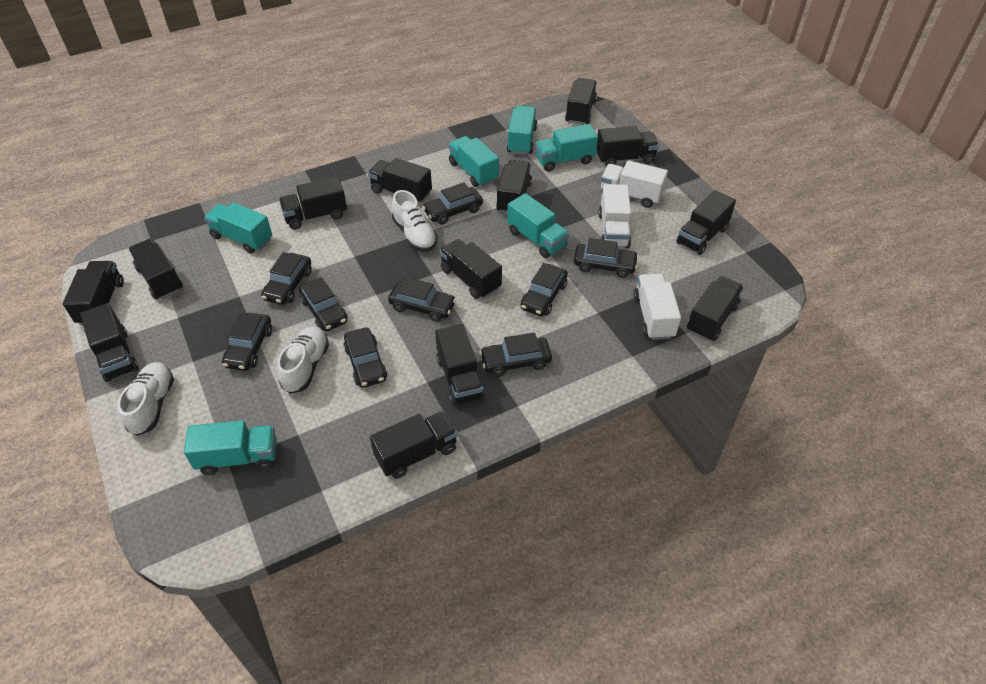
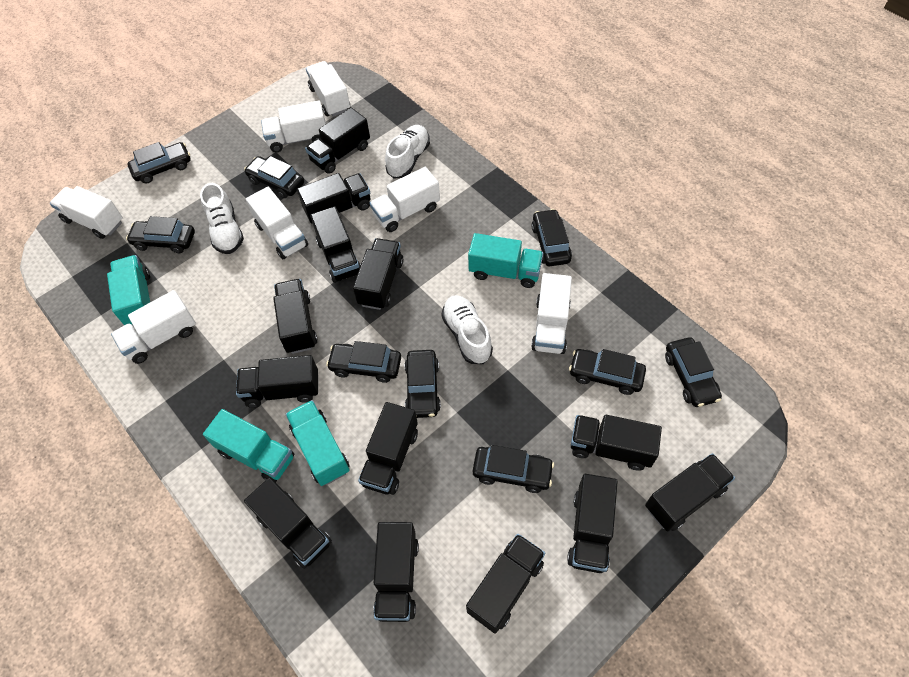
turquoise truck: 6 -> 4
white truck: 3 -> 7

